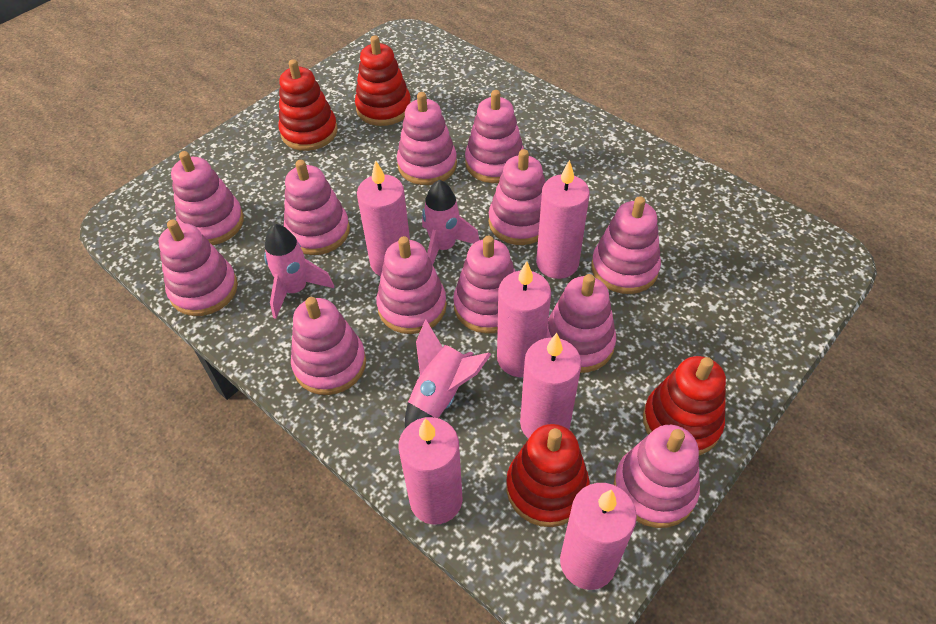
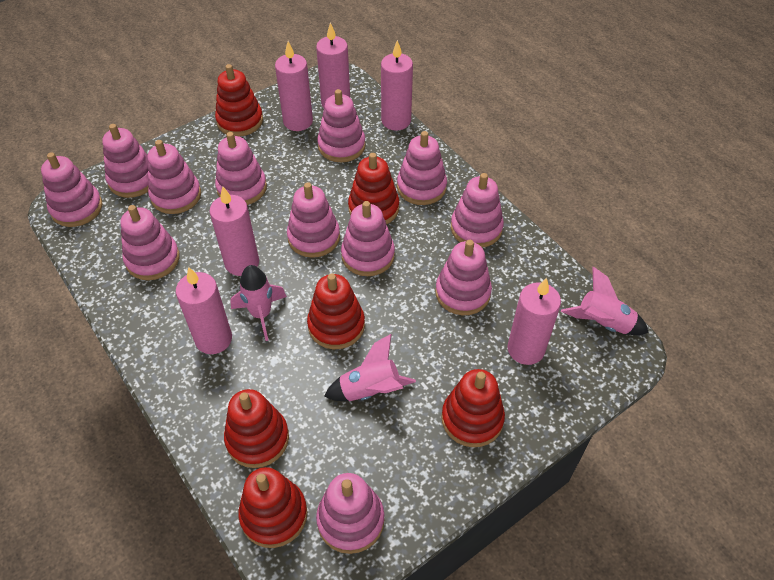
red stacking toy: 4 -> 6

